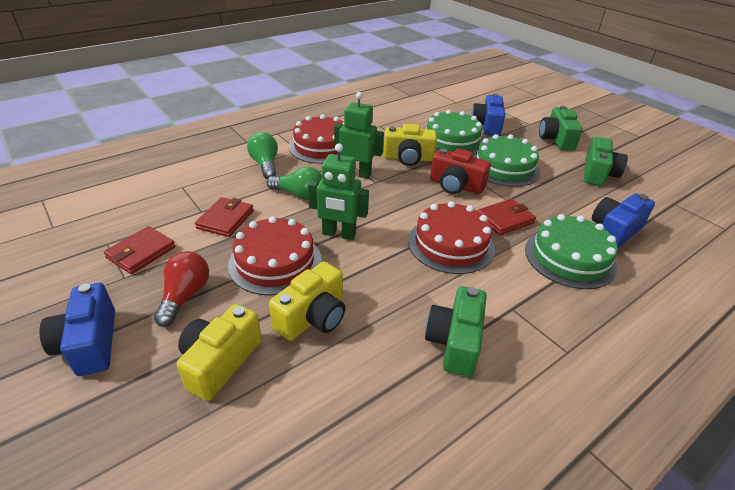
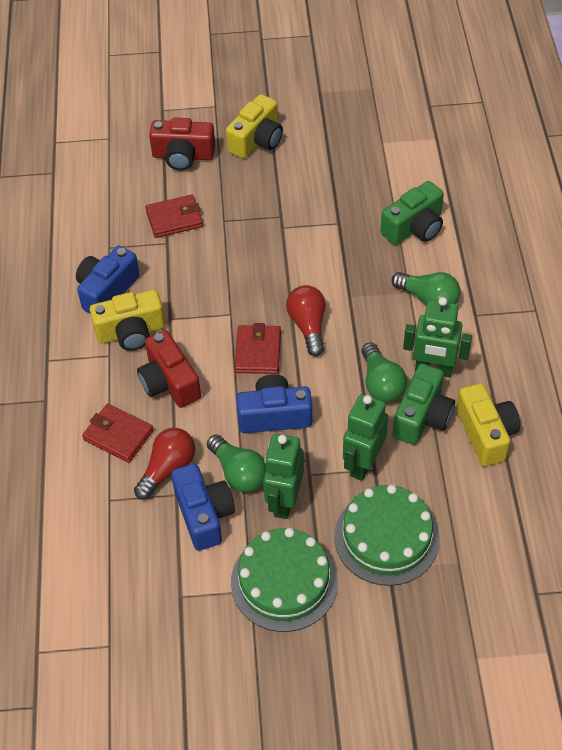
green cake: 3 -> 2
green camera: 3 -> 2
green light bulb: 2 -> 3
green robot: 2 -> 3
red cake: 3 -> 0
red camera: 1 -> 2
red light bulb: 1 -> 2

